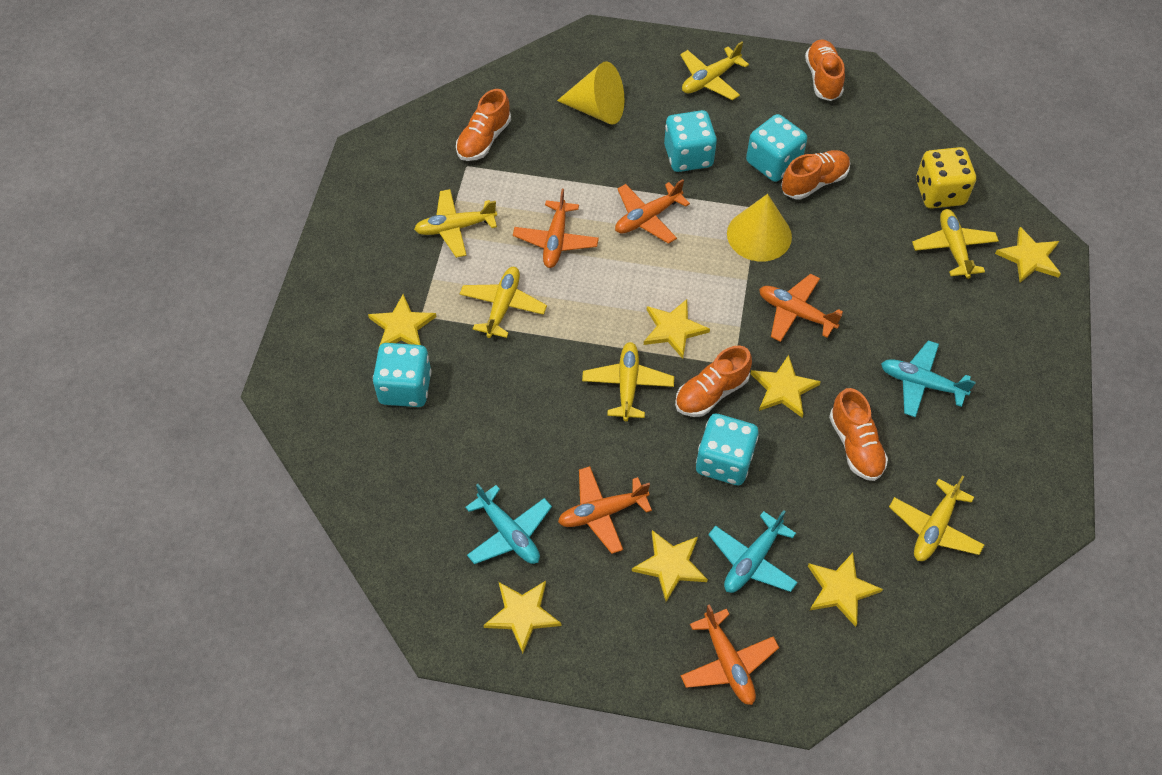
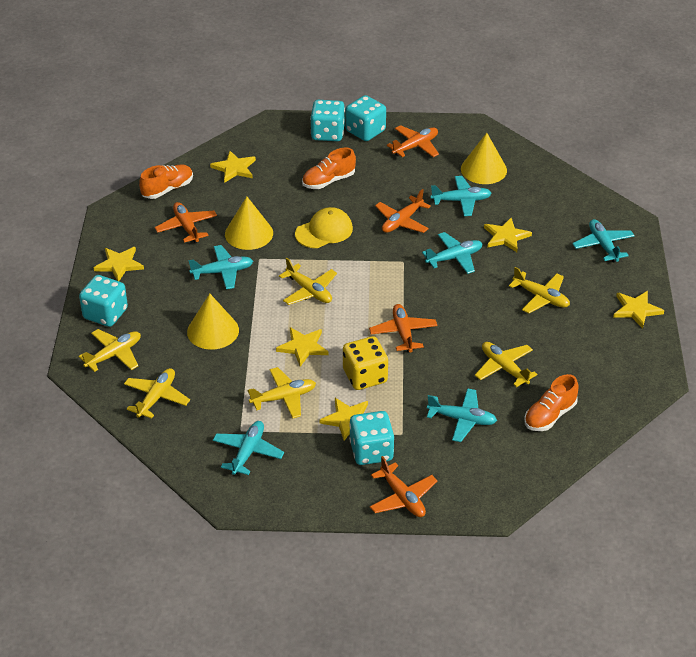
orange shoe: 5 -> 3
turquoise plane: 3 -> 6
yellow cap: 0 -> 1
yellow cone: 2 -> 3
yellow star: 7 -> 6

